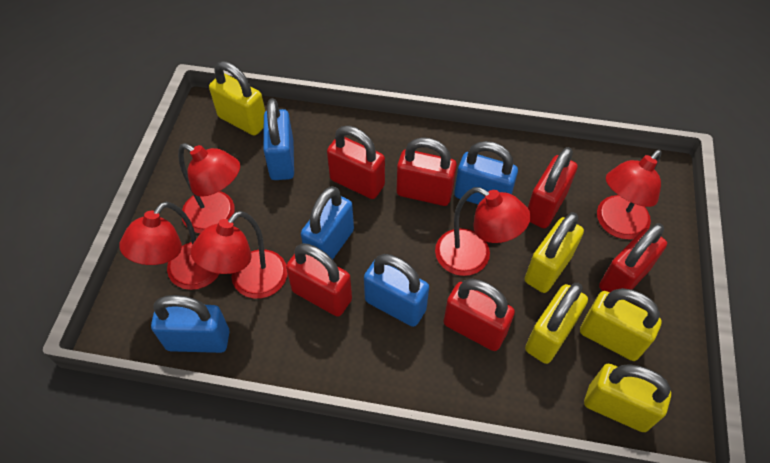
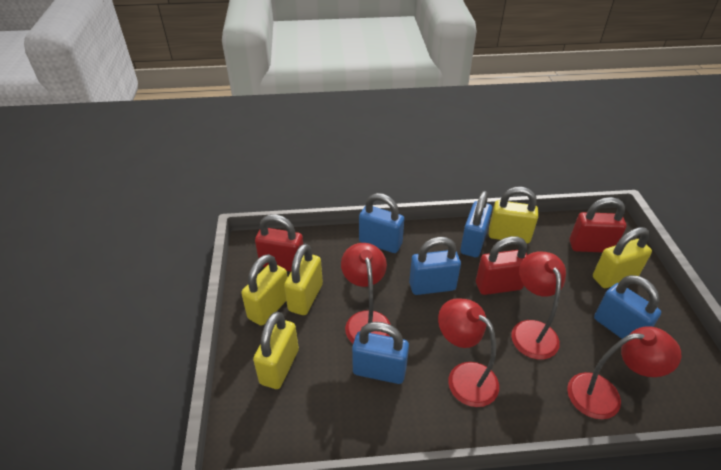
red lamp: 5 -> 4
red padlock: 6 -> 3

